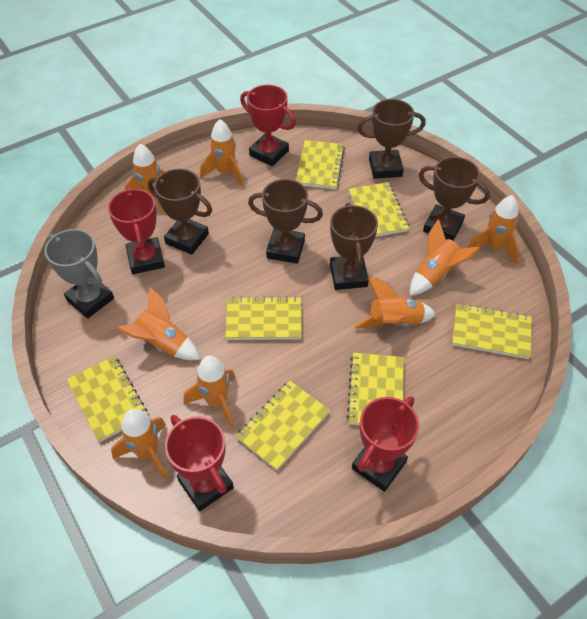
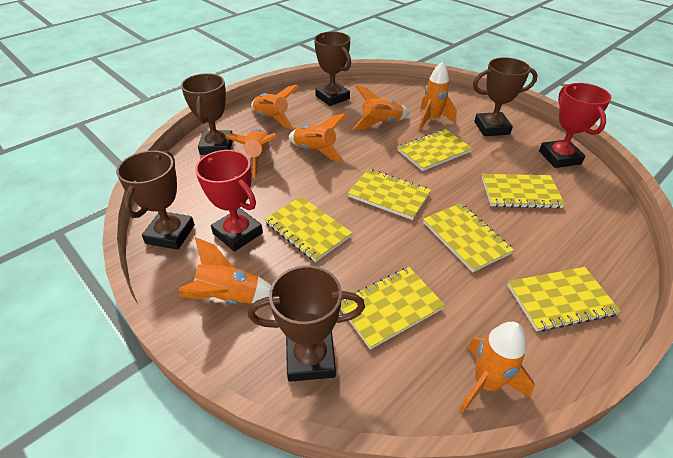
grey trophy: 1 -> 0
orange rocket: 8 -> 7
red trophy: 4 -> 2

